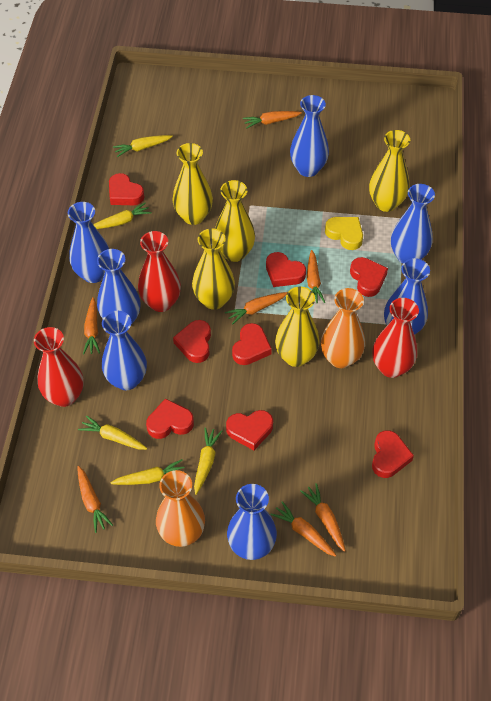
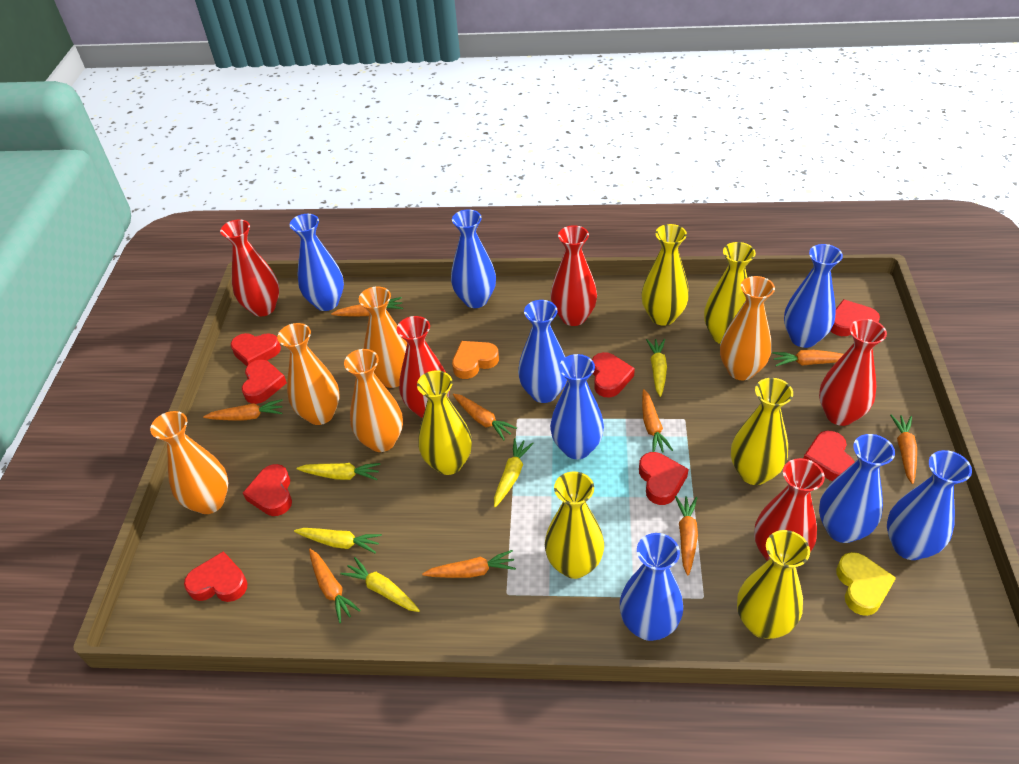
blue vase: 7 -> 8
orange carrot: 7 -> 9
orange heart: 0 -> 1
orange vase: 2 -> 5
red vase: 3 -> 5
yellow vase: 5 -> 6

